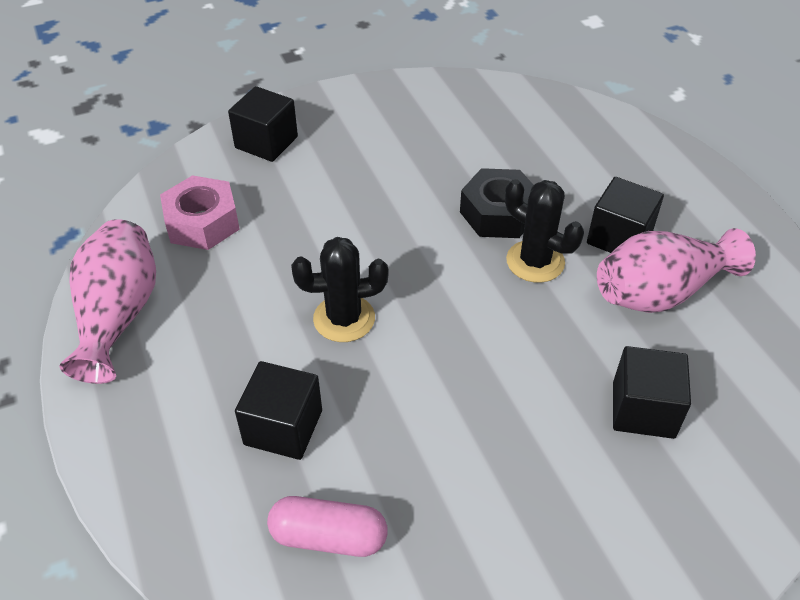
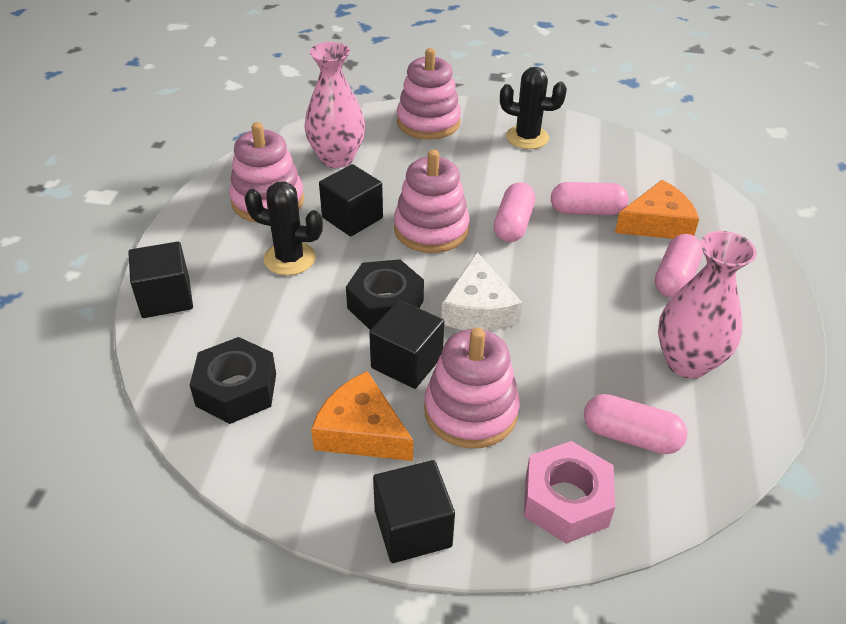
black nut: 1 -> 2
orange cheese: 0 -> 2
pink capsule: 1 -> 4
pink stacking toy: 0 -> 4
white cheese: 0 -> 1

